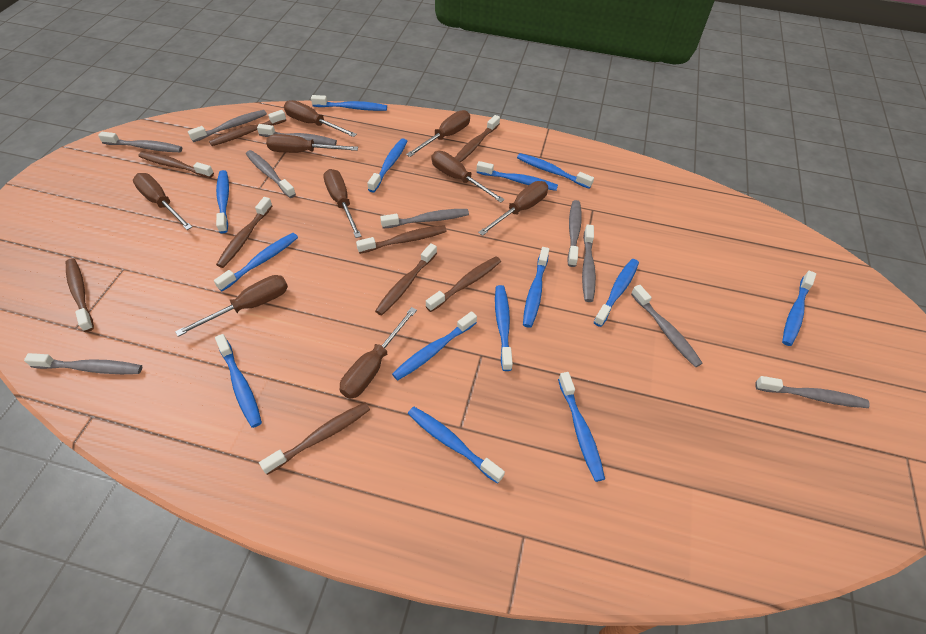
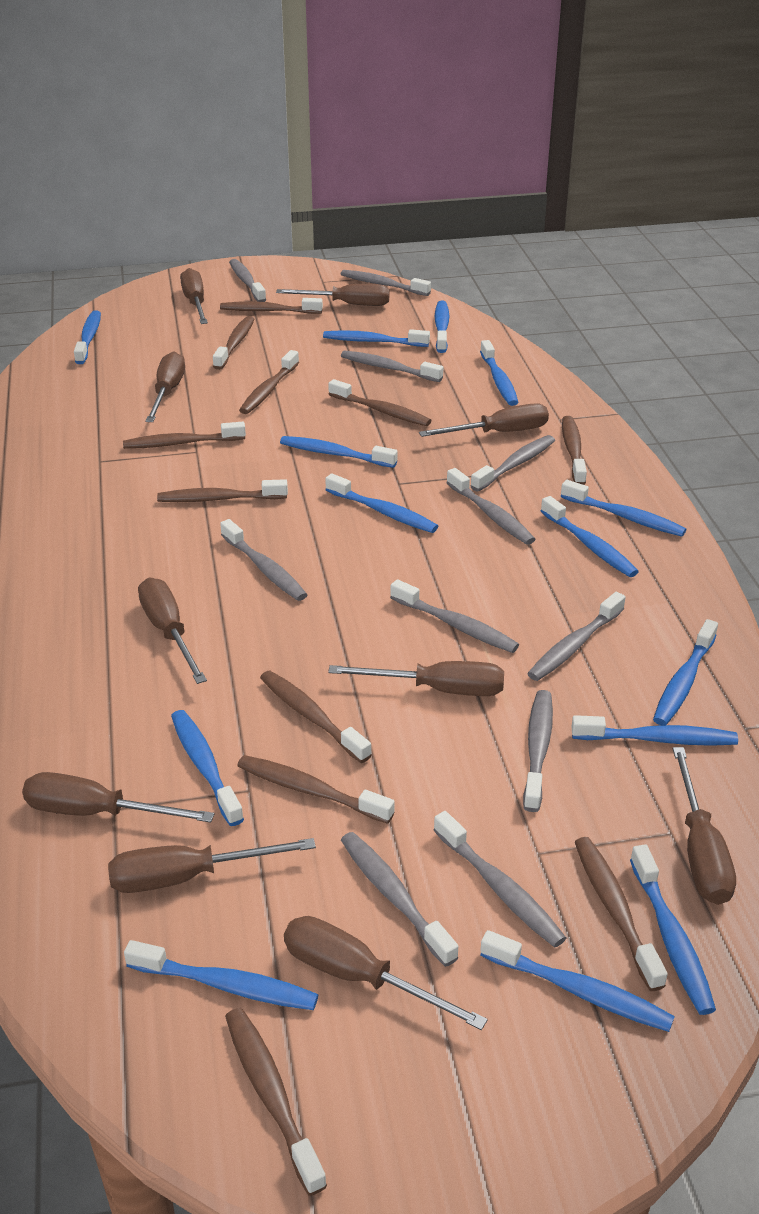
brown screwdriver: 9 -> 10
brown toothbrush: 9 -> 11
grey toothbrush: 10 -> 11

